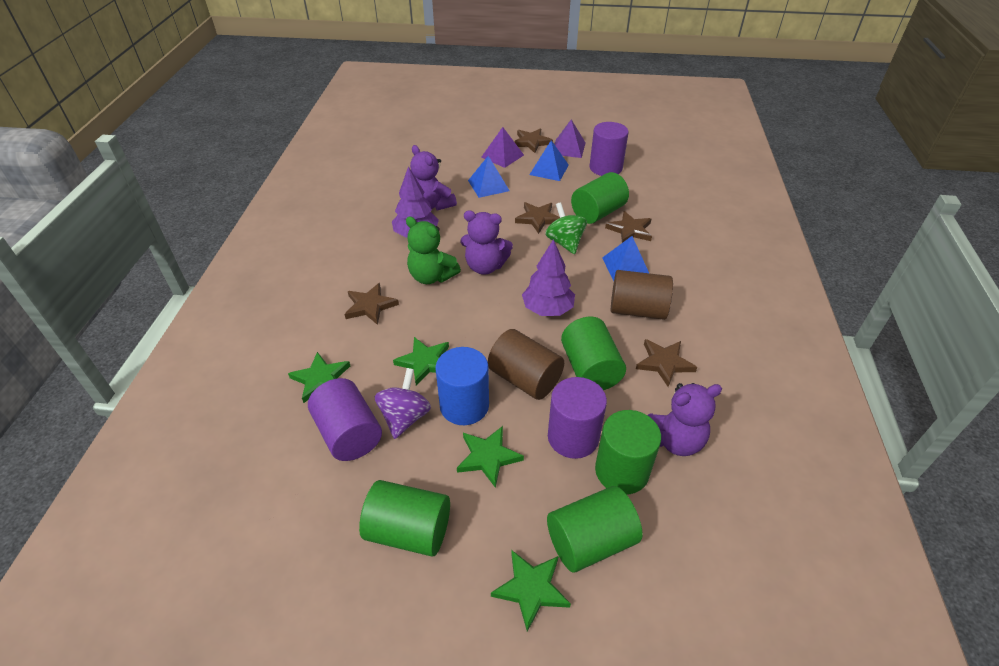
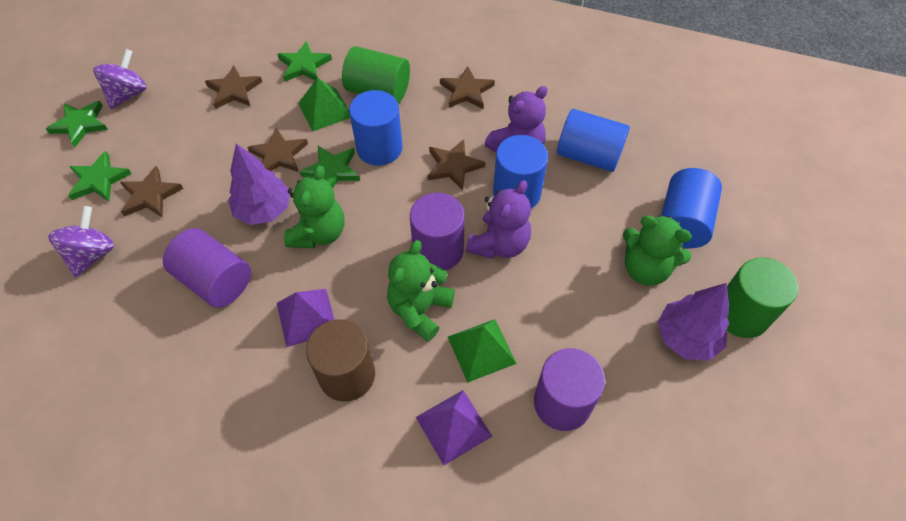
blue cylinder: 1 -> 4
blue pyramid: 3 -> 0
brown cylinder: 2 -> 1
green cylinder: 5 -> 2
green pyramid: 0 -> 2
green spinning top: 1 -> 0
green teddy bear: 1 -> 3
purple spinning top: 1 -> 2
purple teddy bear: 3 -> 2

